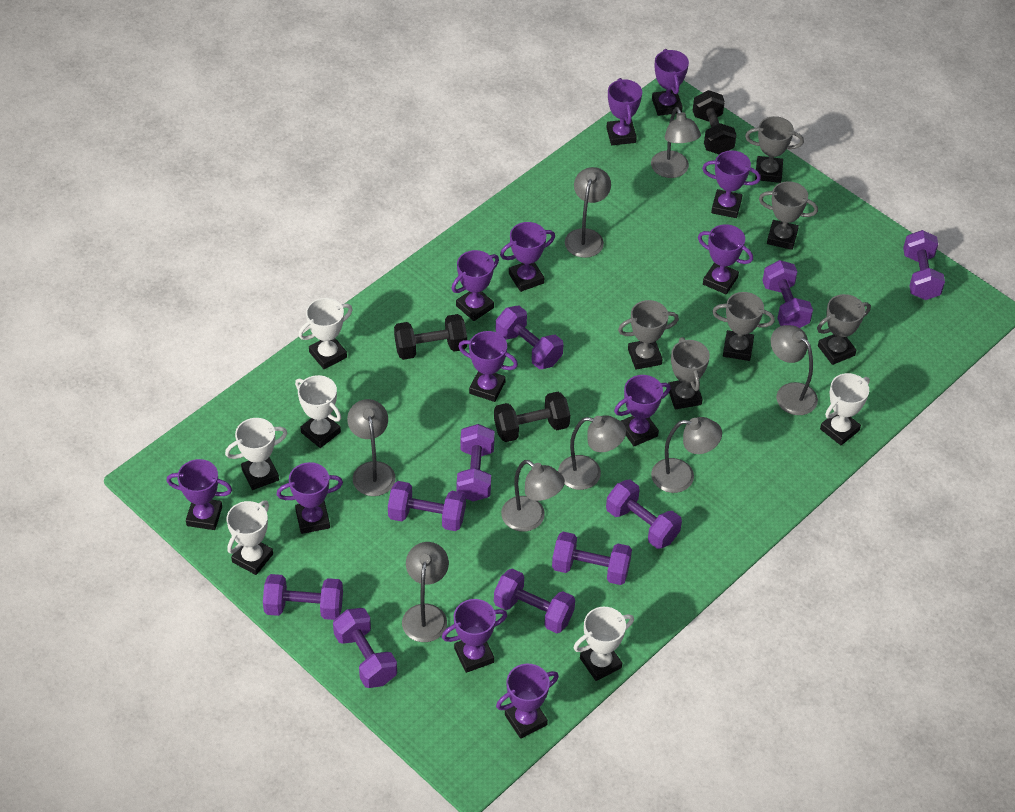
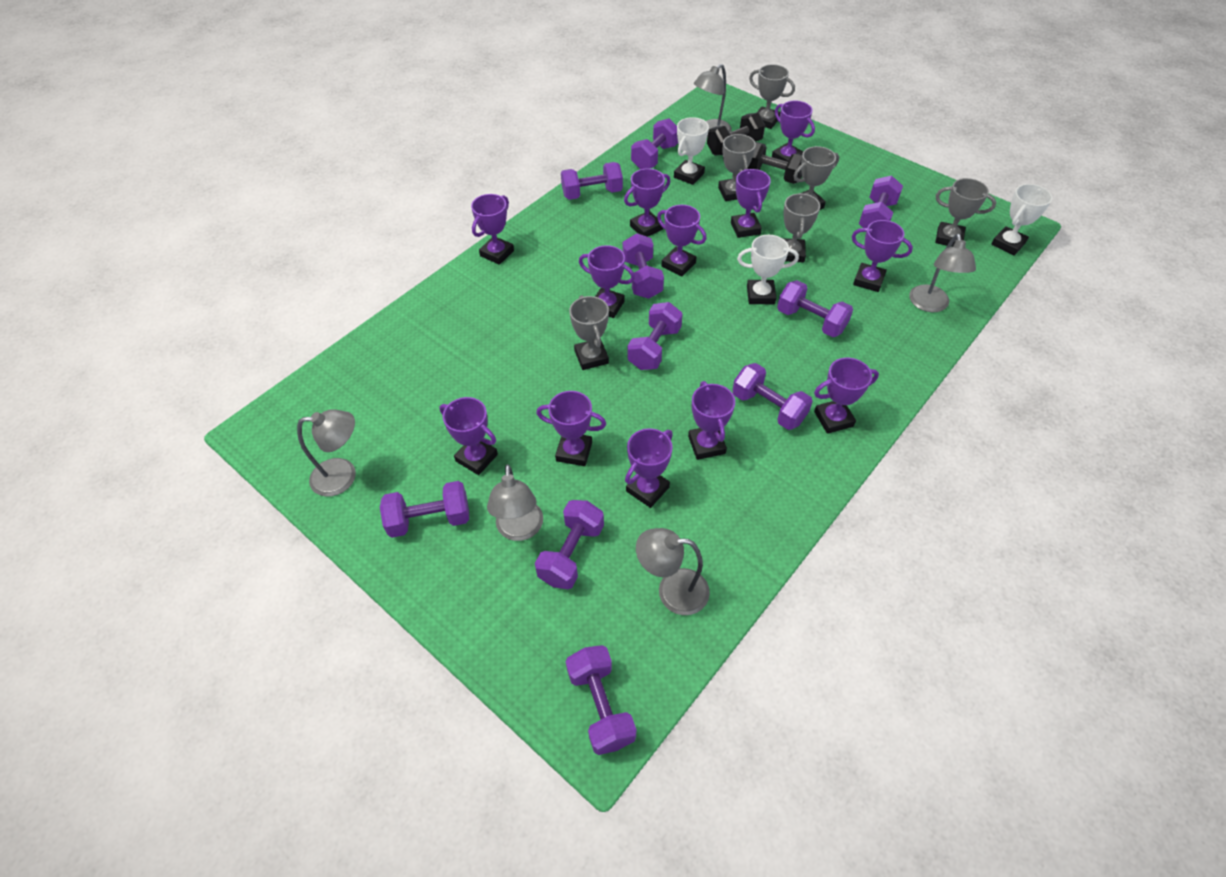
black dumbbell: 3 -> 2
grey lamp: 8 -> 5
white trophy: 6 -> 3

